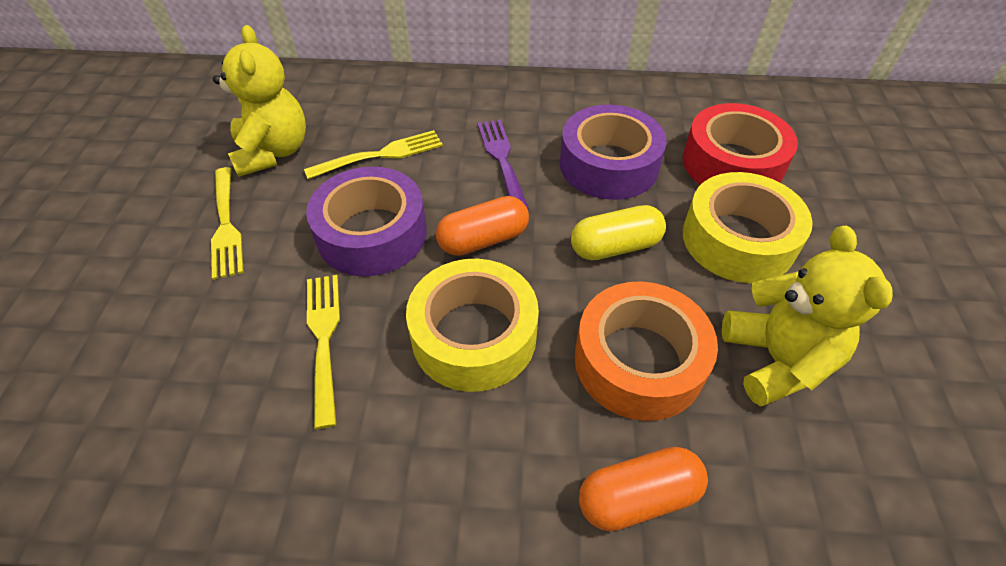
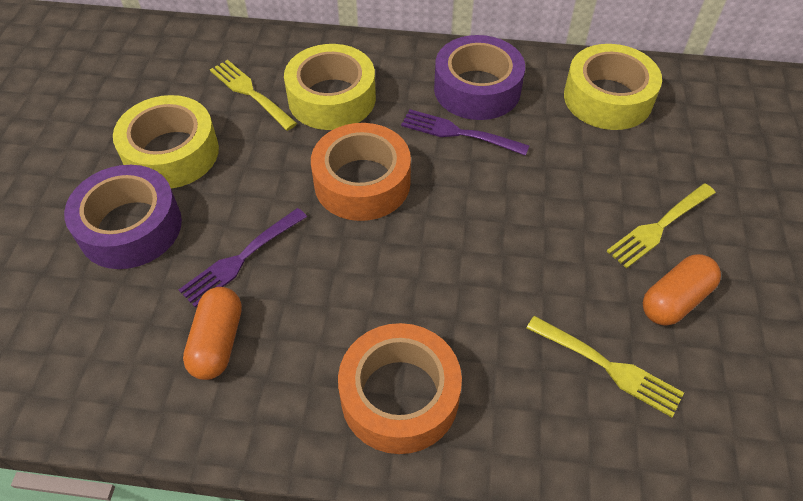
orange tape: 1 -> 2
purple fork: 1 -> 2
red tape: 1 -> 0
yellow capsule: 1 -> 0
yellow tape: 2 -> 3
yellow teddy bear: 2 -> 0

